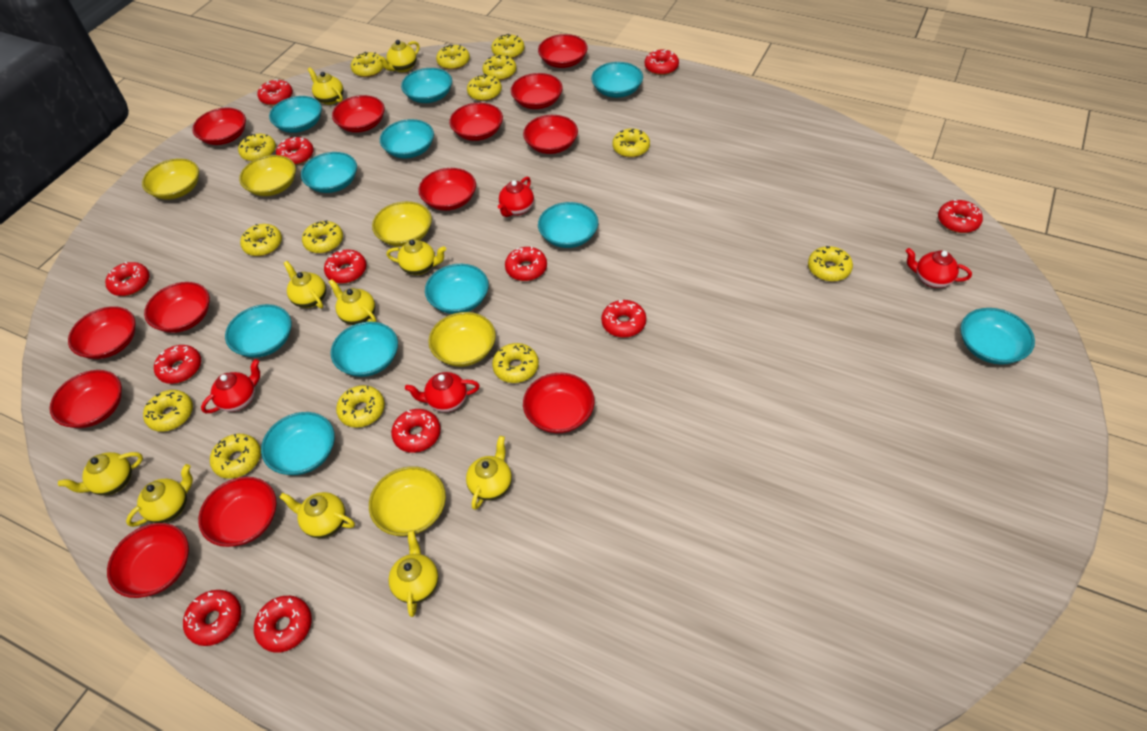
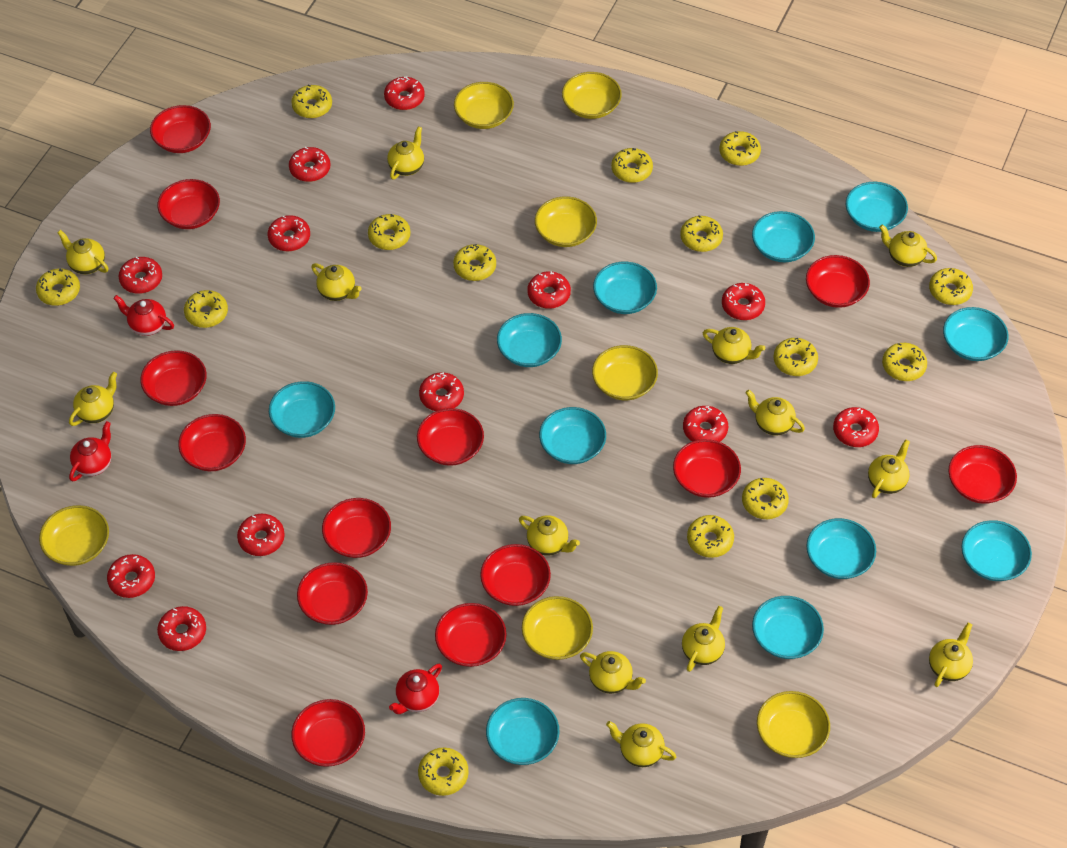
red teapot: 4 -> 3
yellow bowl: 5 -> 7
yellow teapot: 10 -> 13

